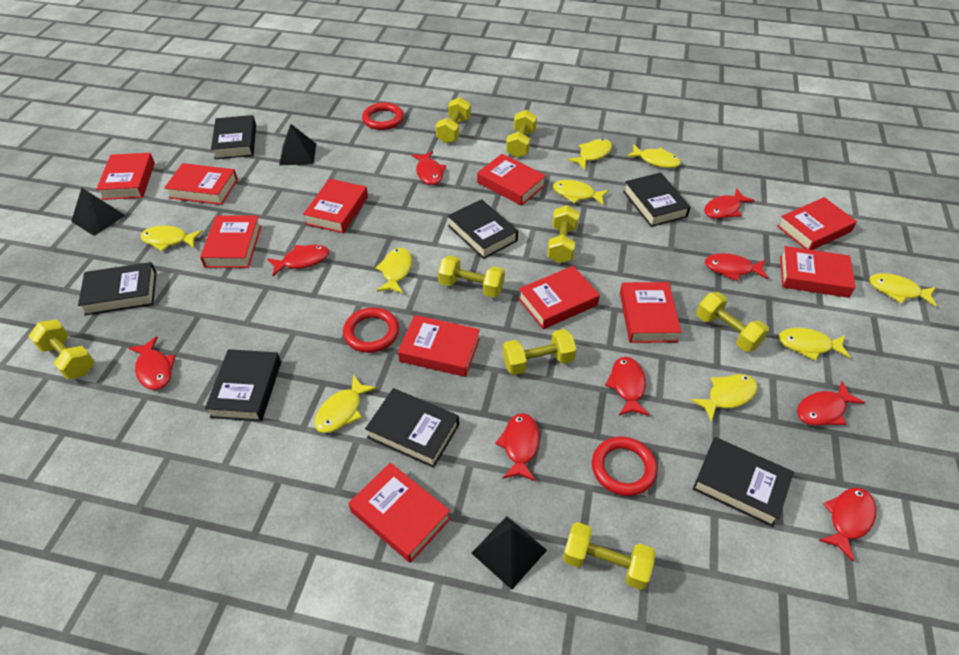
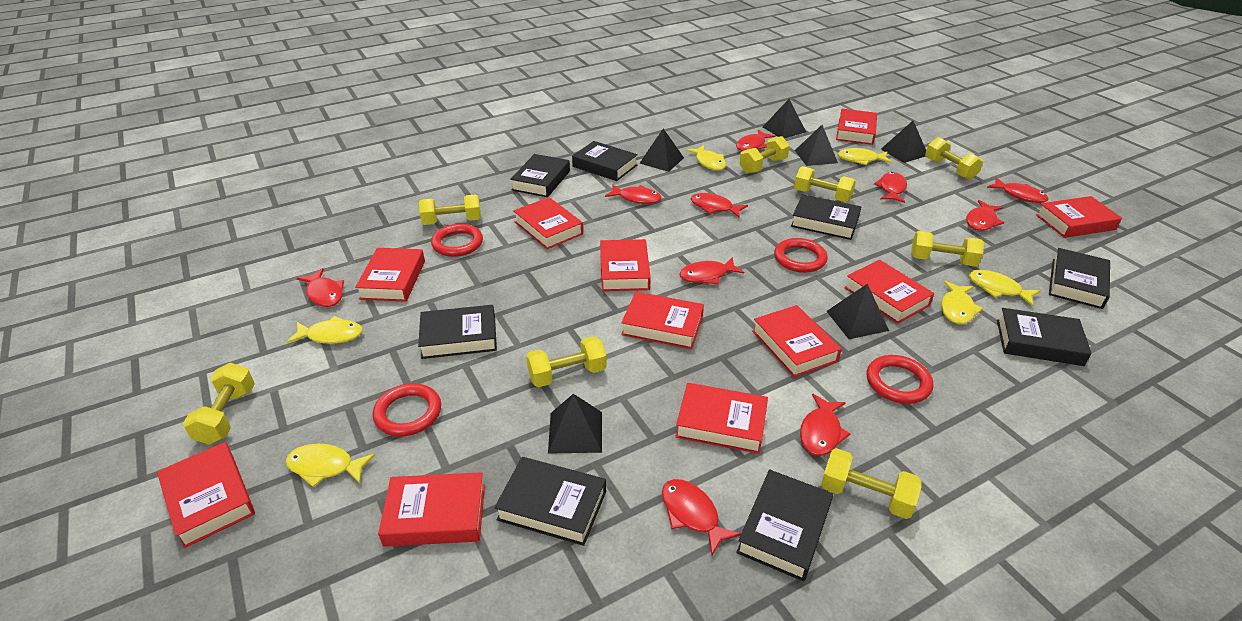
black book: 7 -> 8
black pyramid: 3 -> 6
red fish: 9 -> 10
red ring: 3 -> 4
yellow fish: 9 -> 6

